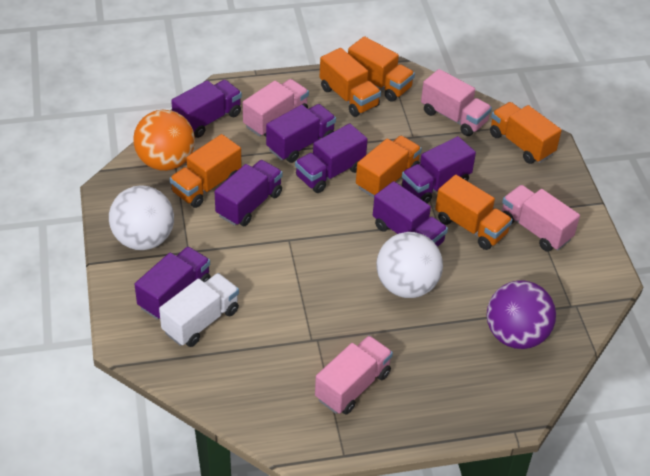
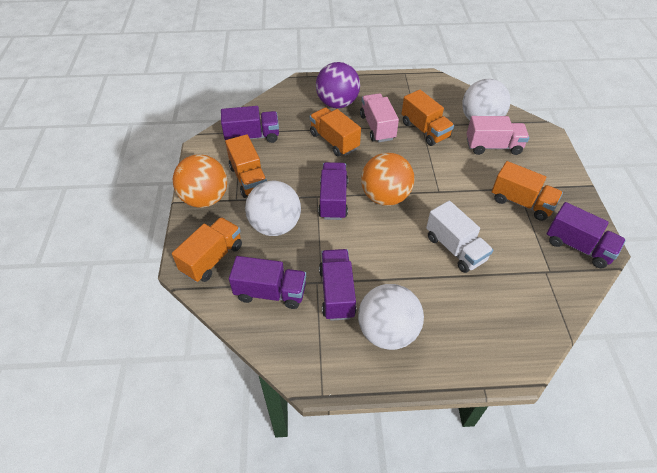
orange ball: 1 -> 2
orange truck: 6 -> 5
pink truck: 4 -> 2
purple truck: 7 -> 5
white ball: 2 -> 3

